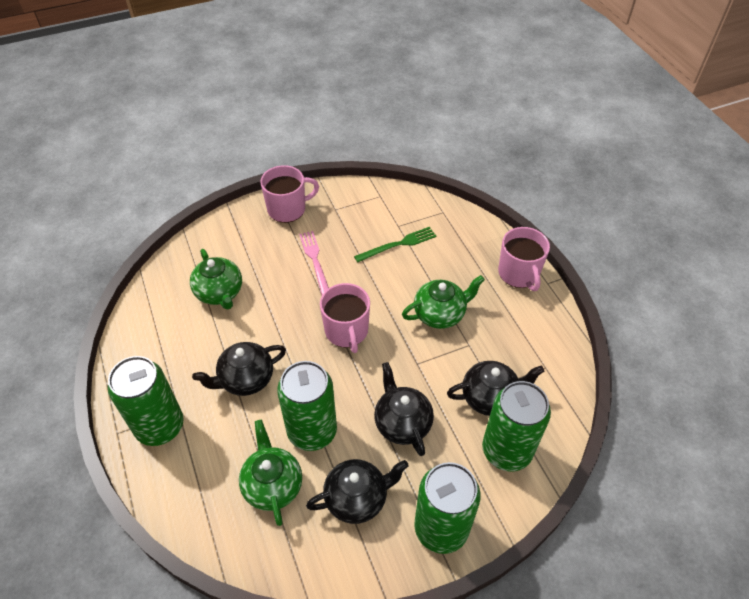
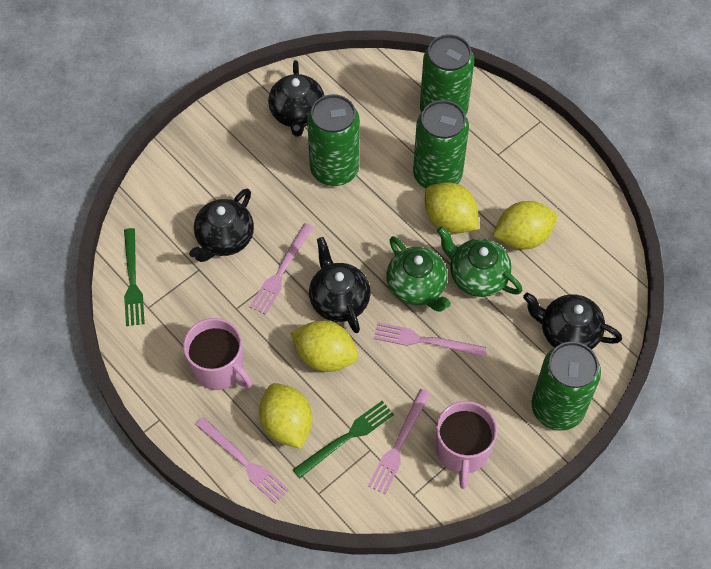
green fork: 1 -> 2
green teapot: 3 -> 2
pink fork: 1 -> 4
pink mug: 3 -> 2
yellow lemon: 0 -> 4

